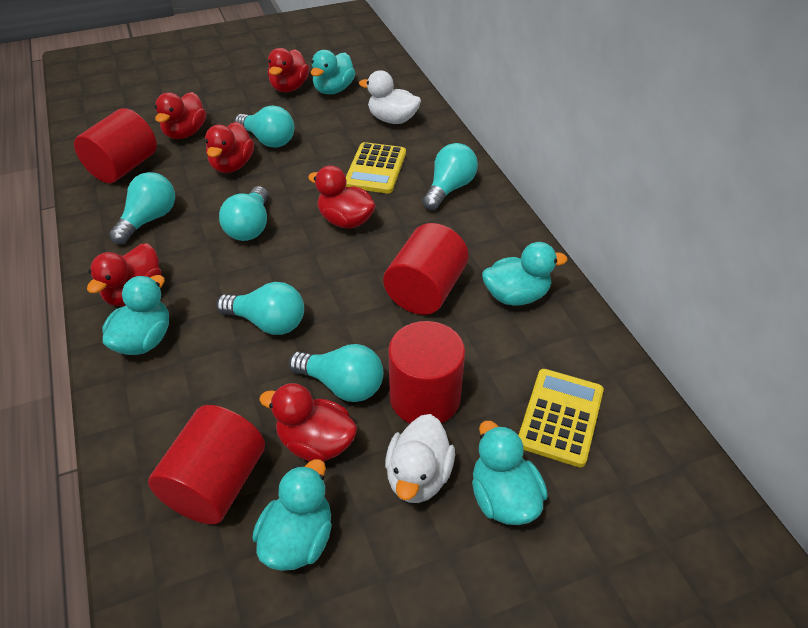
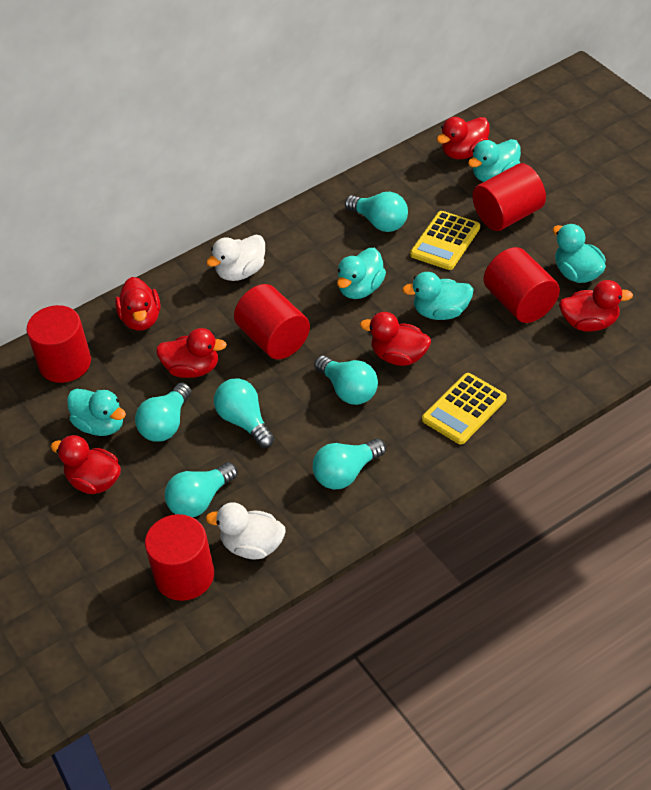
red cylinder: 4 -> 5

